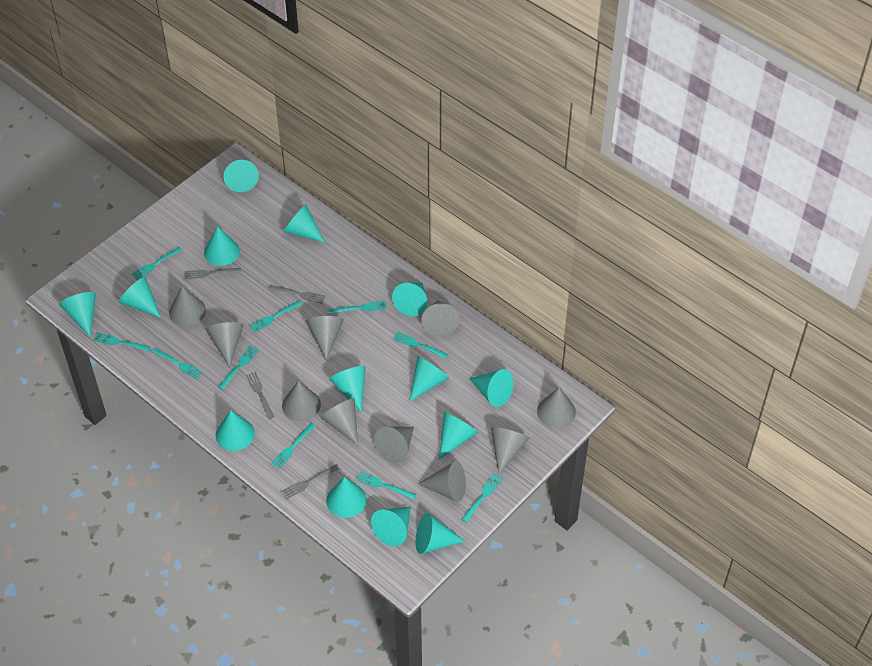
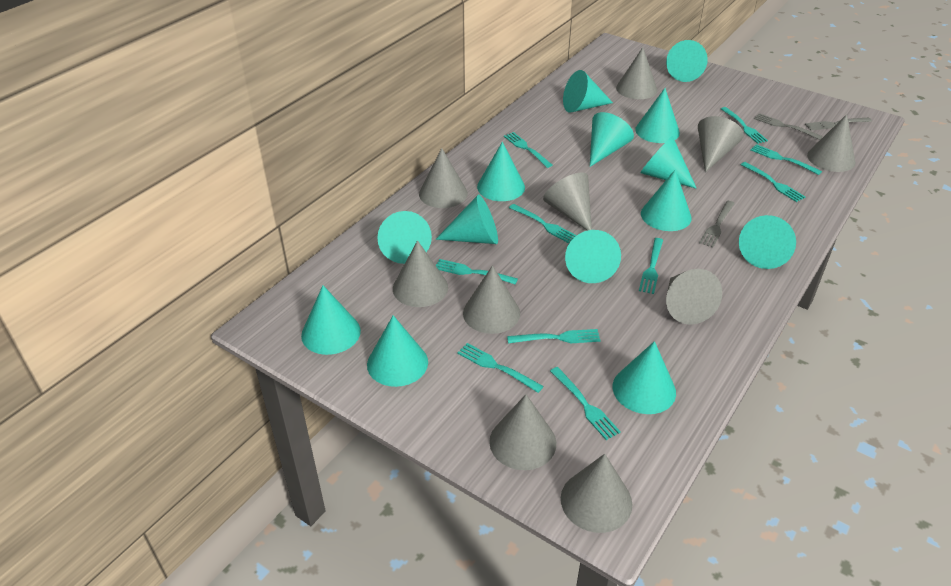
grey fork: 4 -> 3

